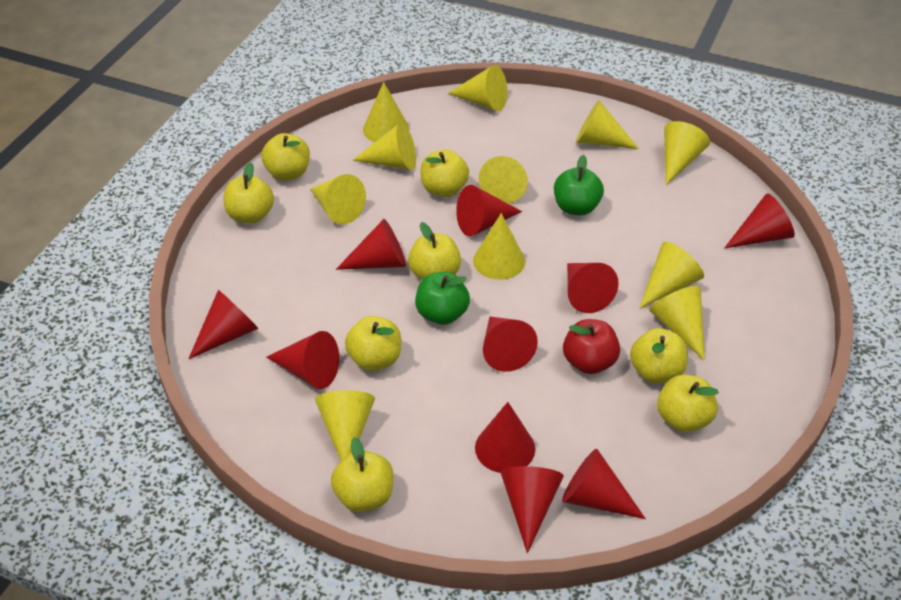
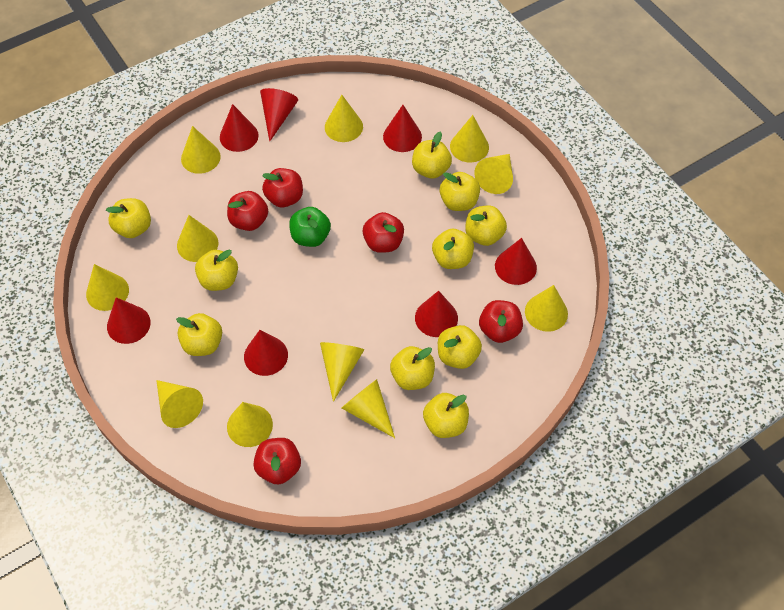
green apple: 2 -> 1
red apple: 1 -> 5
red cone: 10 -> 7
yellow apple: 8 -> 10

